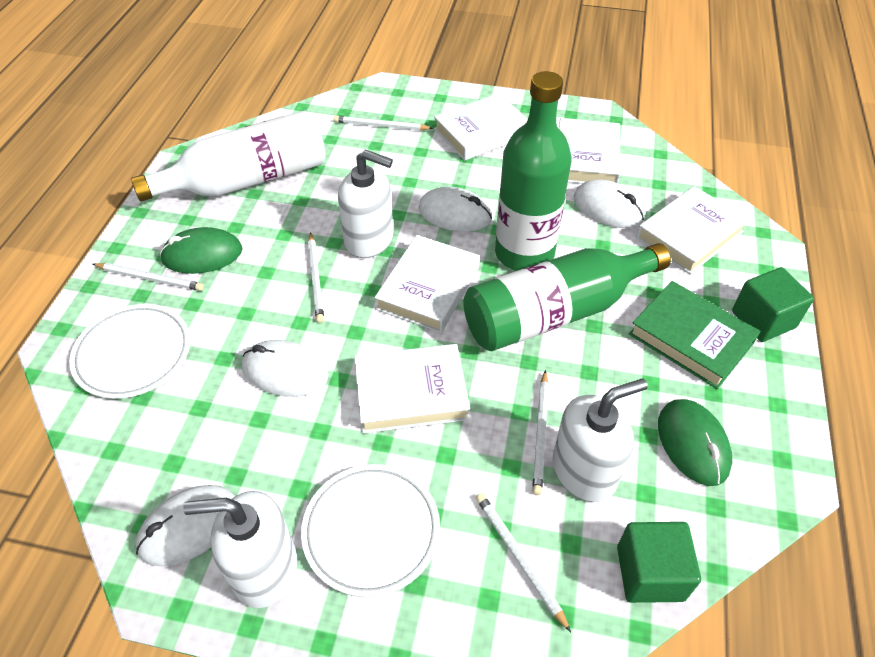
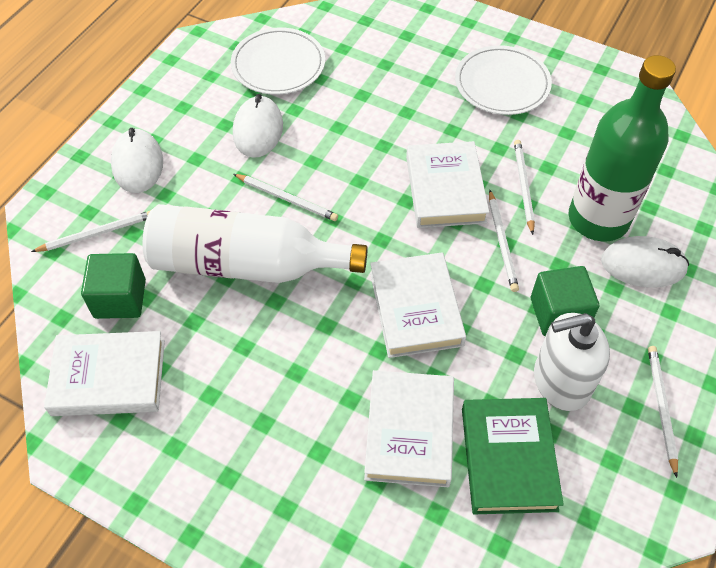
green bottle: 2 -> 1
green mouse: 2 -> 0
white book: 5 -> 4
white mouse: 4 -> 3
white soap dispenser: 3 -> 1

